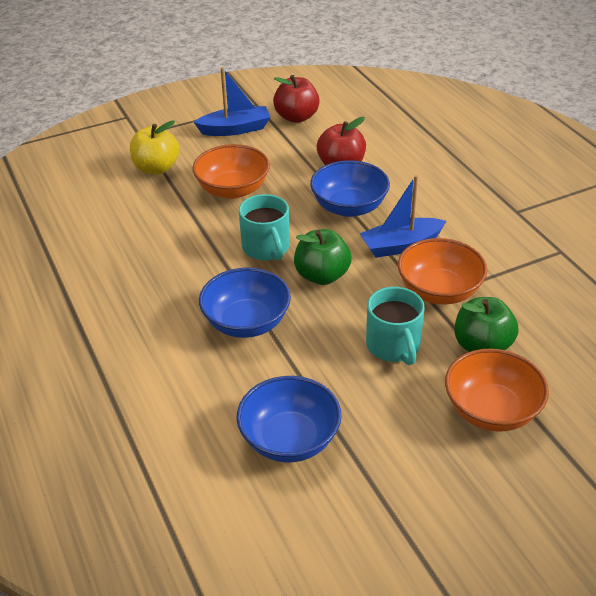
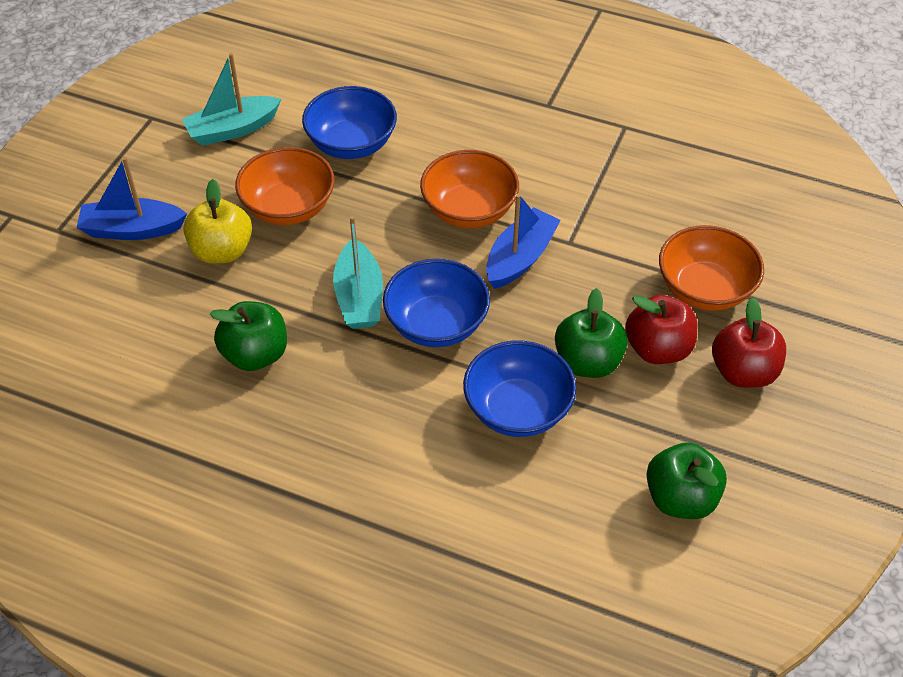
green apple: 2 -> 3
turquoise boat: 0 -> 2
turquoise mug: 2 -> 0

